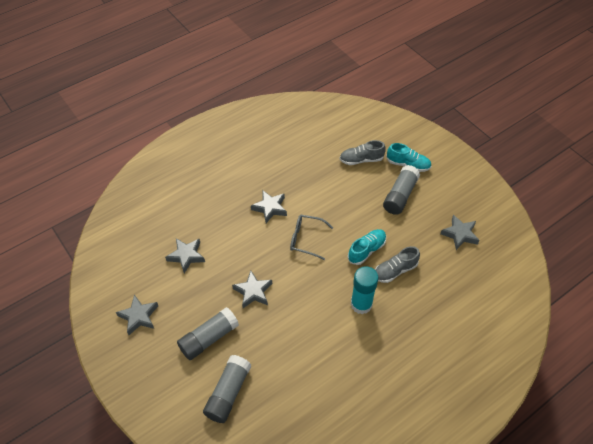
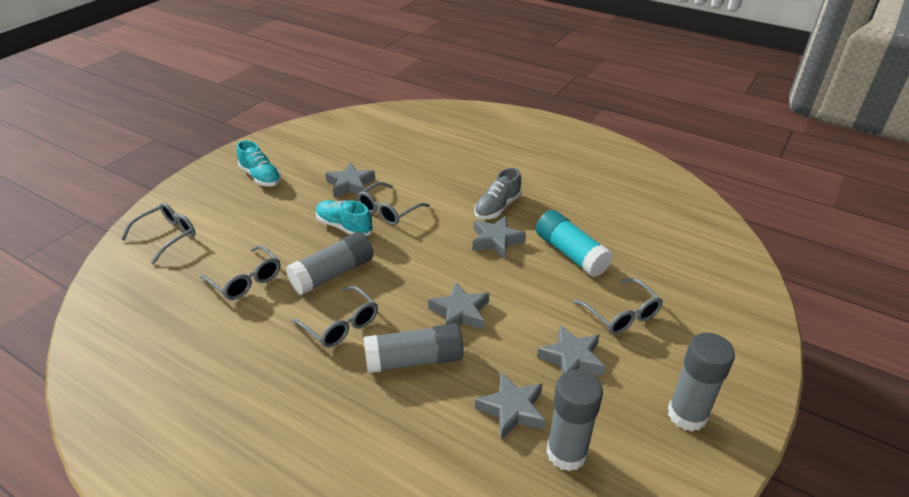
grey glasses: 1 -> 5
grey glue stick: 3 -> 4
grey shoe: 2 -> 1

